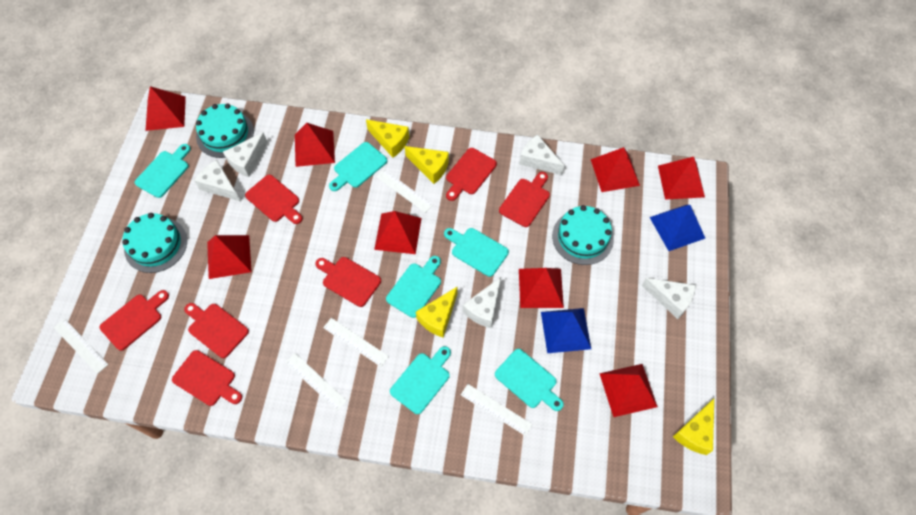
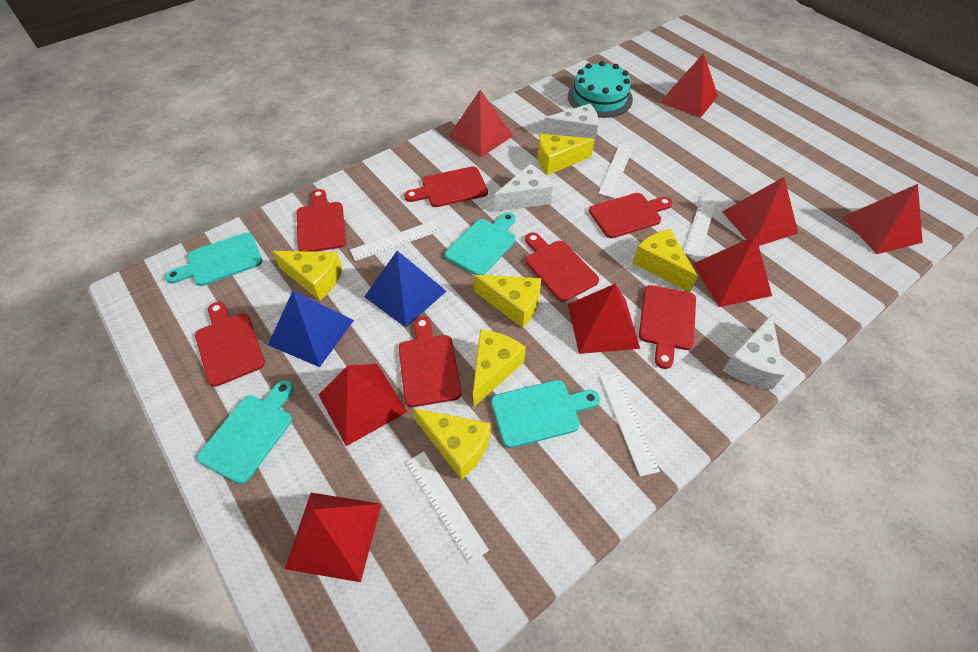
turquoise cake: 3 -> 1
turquoise cutting board: 6 -> 4
white cheese: 5 -> 3
yellow cheese: 4 -> 6

